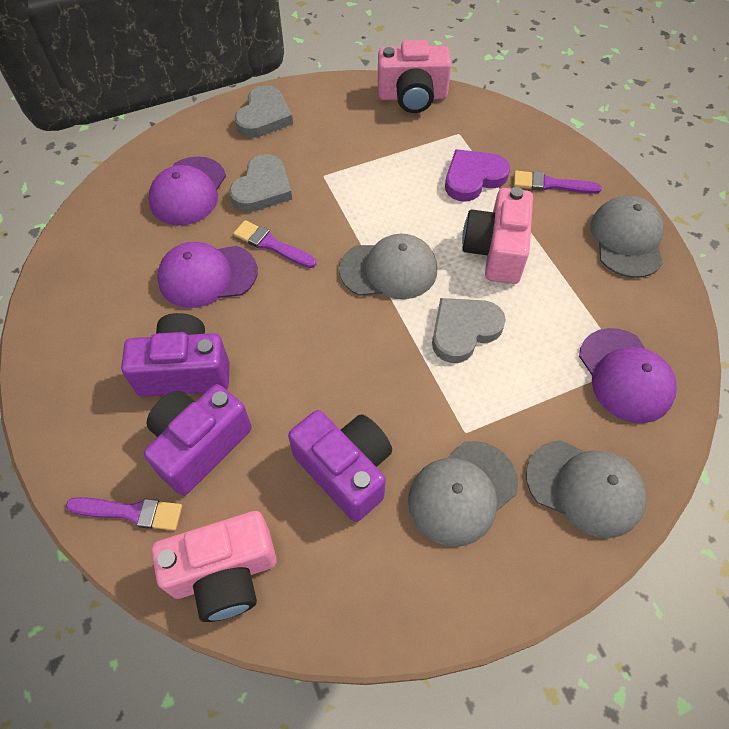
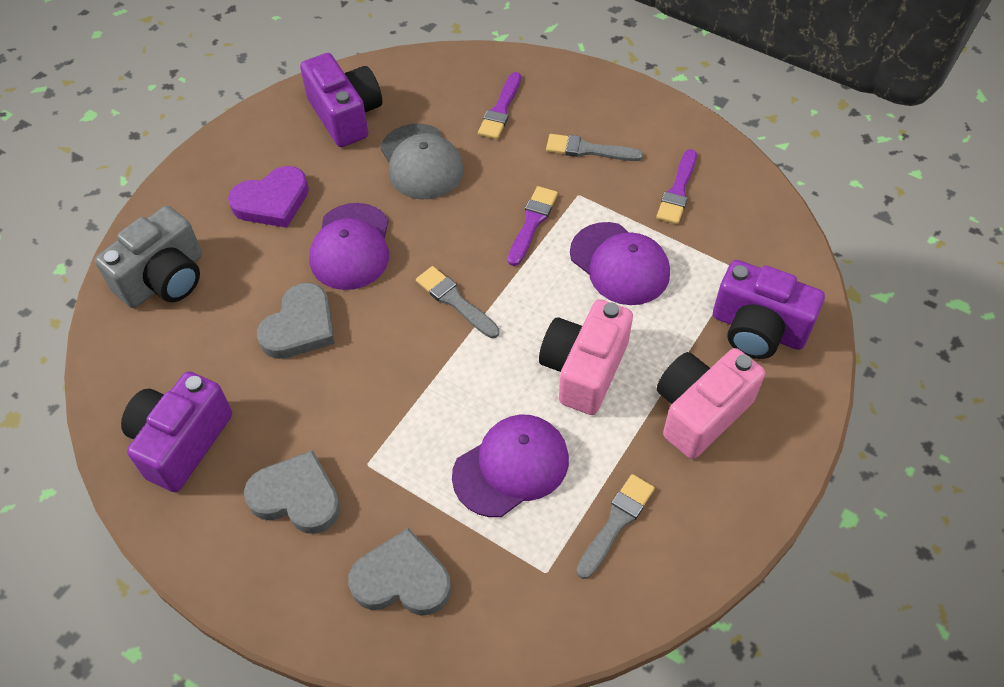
grey brush: 0 -> 3
grey camera: 0 -> 1
grey cap: 4 -> 1
pink camera: 3 -> 2

